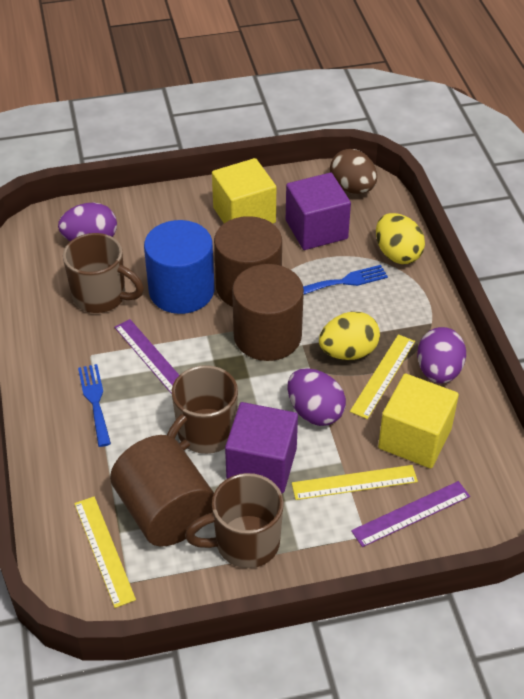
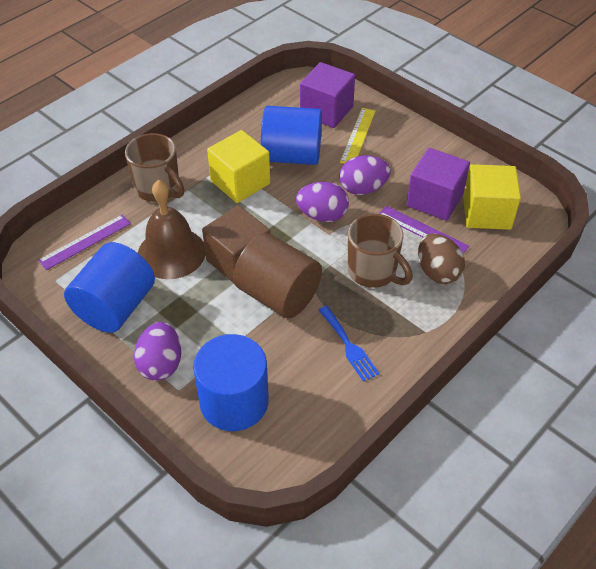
blue cylinder: 1 -> 3
blue fork: 2 -> 1
brown bell: 0 -> 1
brown cube: 0 -> 1
brown cylinder: 3 -> 1
brown mug: 3 -> 2
yellow egg: 2 -> 0
yellow ruler: 3 -> 1

